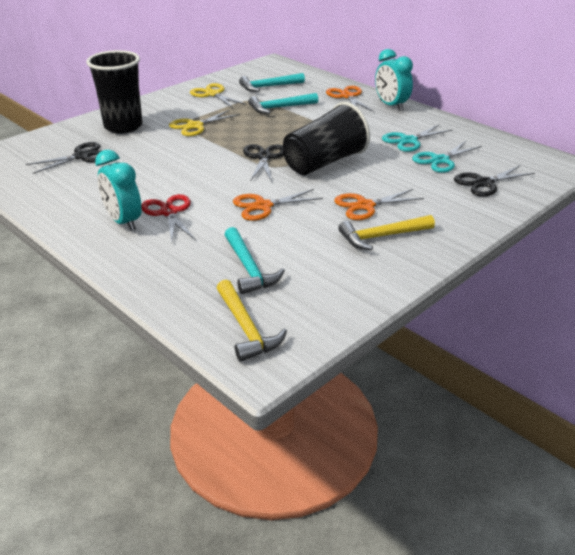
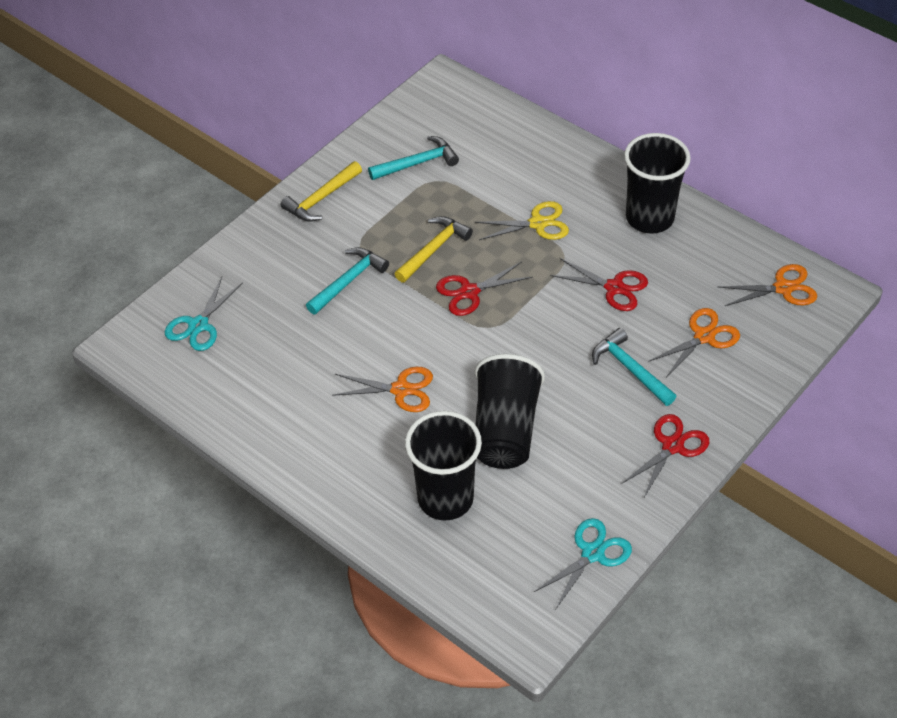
black cup: 2 -> 3
black scissors: 3 -> 0
red scissors: 1 -> 3
turquoise clock: 2 -> 0
yellow scissors: 2 -> 1

